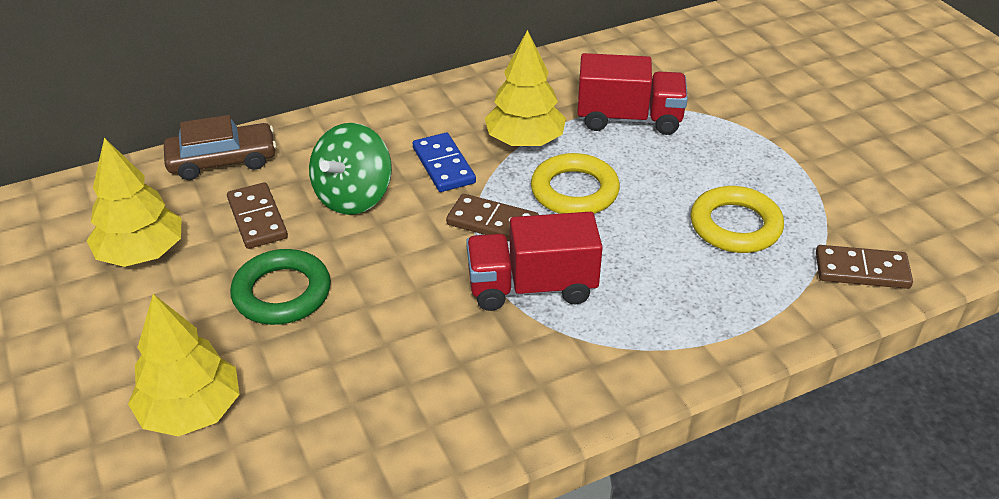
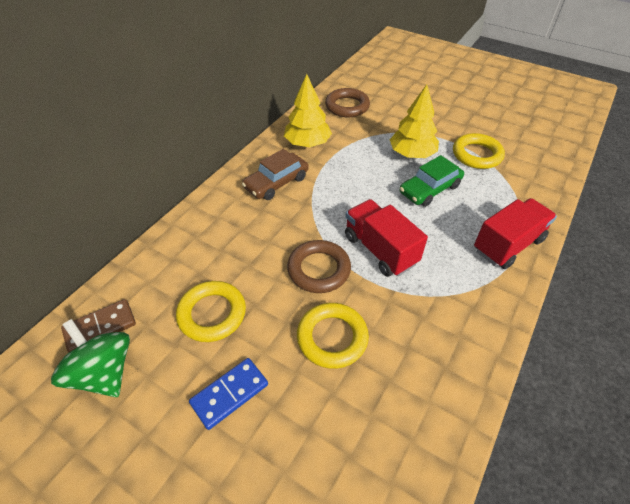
brown domino: 3 -> 1
brown ring: 0 -> 2
green car: 0 -> 1
green ring: 1 -> 0
yellow ring: 2 -> 3
yellow tree: 3 -> 2

